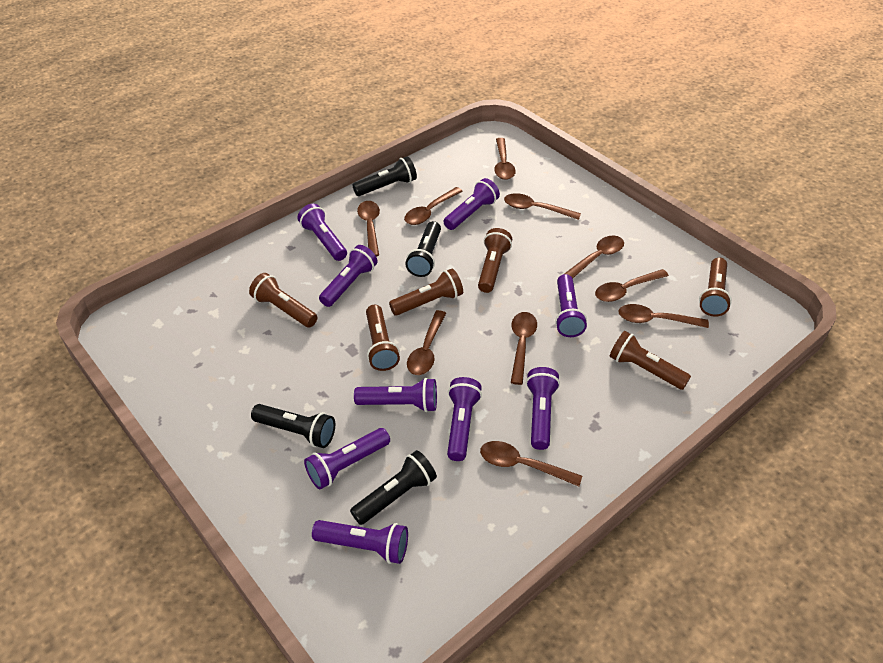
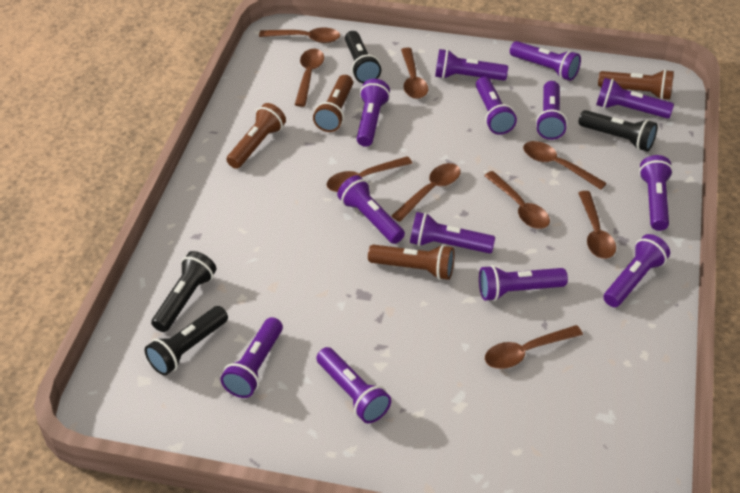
brown flashlight: 6 -> 4
brown spoon: 10 -> 9
purple flashlight: 9 -> 13

